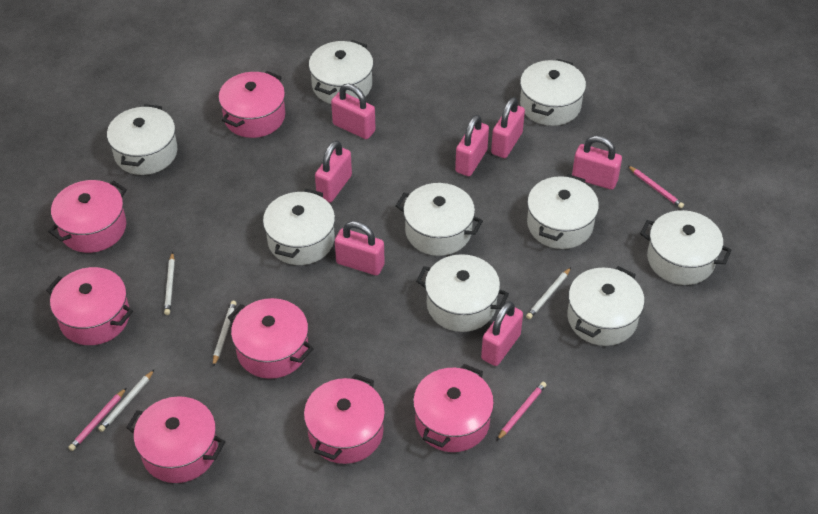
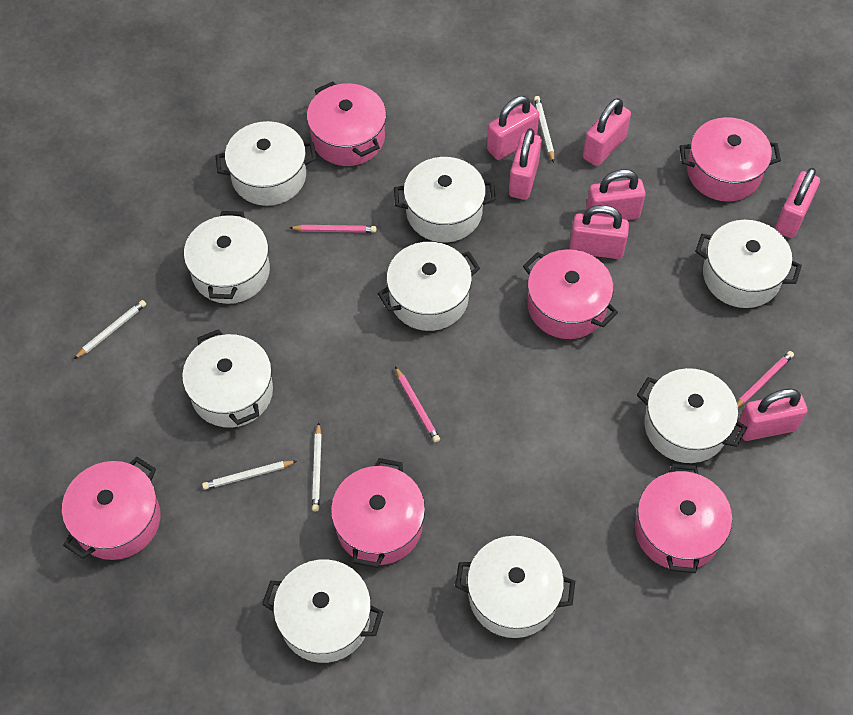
pink pot: 7 -> 6

